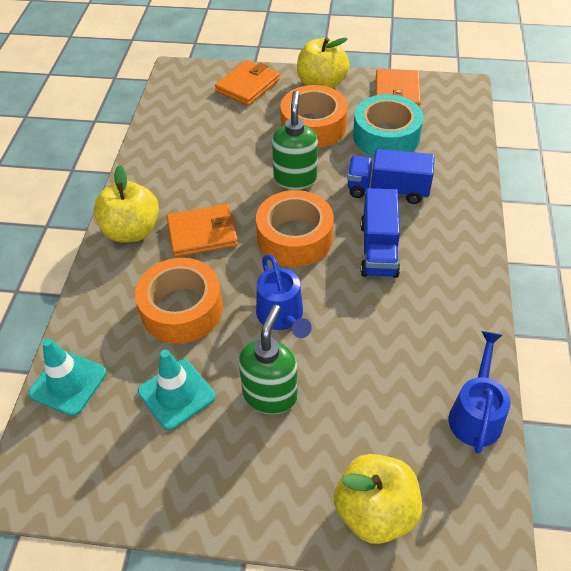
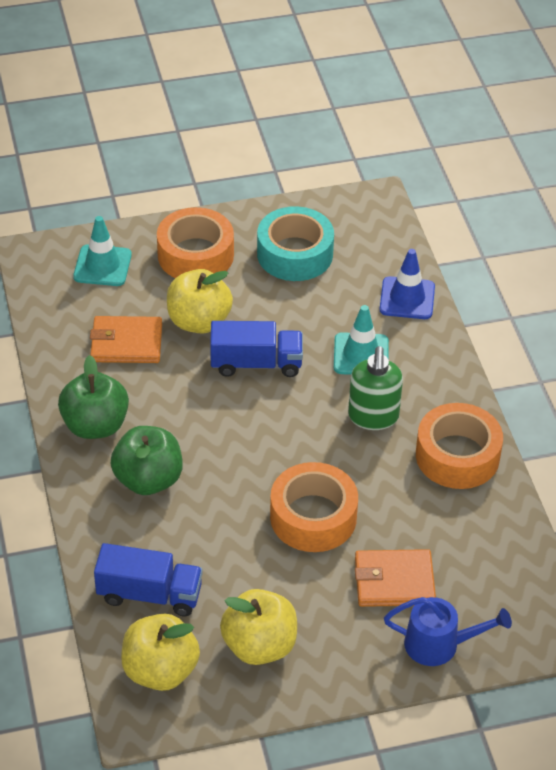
blue traffic cone: 0 -> 1
blue watering can: 2 -> 1
green apple: 0 -> 2
green soap dispenser: 2 -> 1
orange wallet: 3 -> 2

